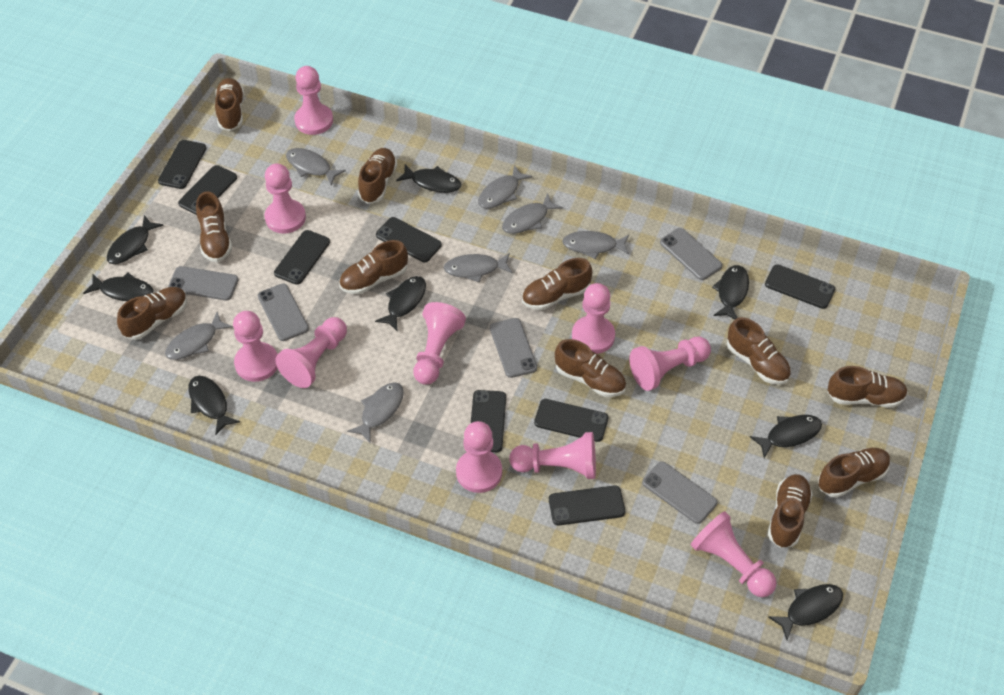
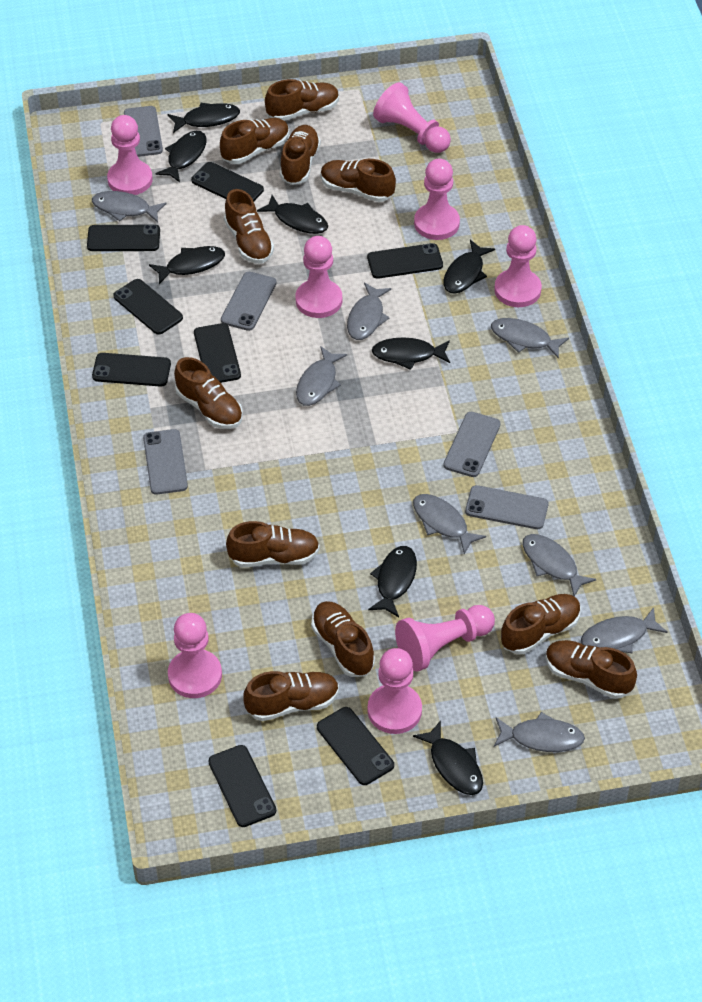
grey fish: 7 -> 8
pink pawn: 10 -> 8

